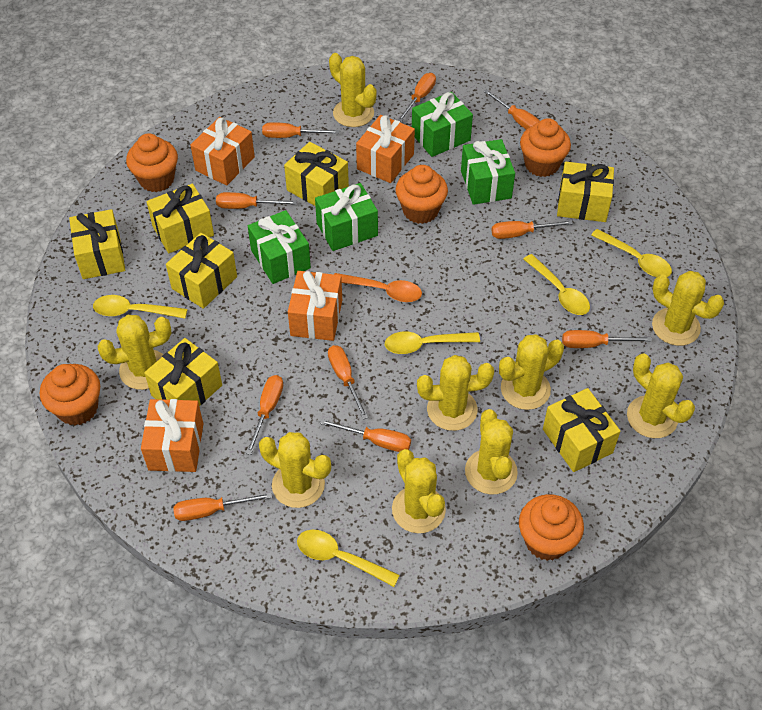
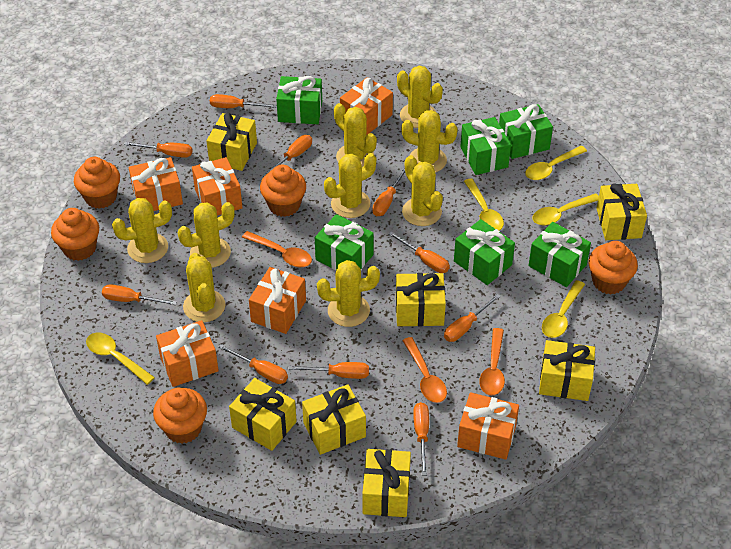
green gift: 4 -> 6
orange gift: 4 -> 6
orange spoon: 1 -> 3

